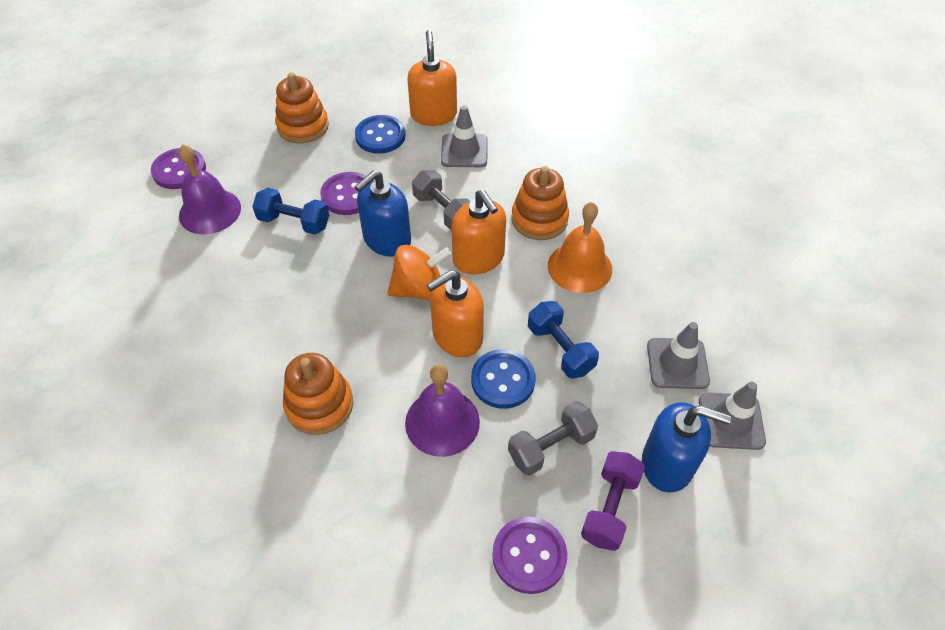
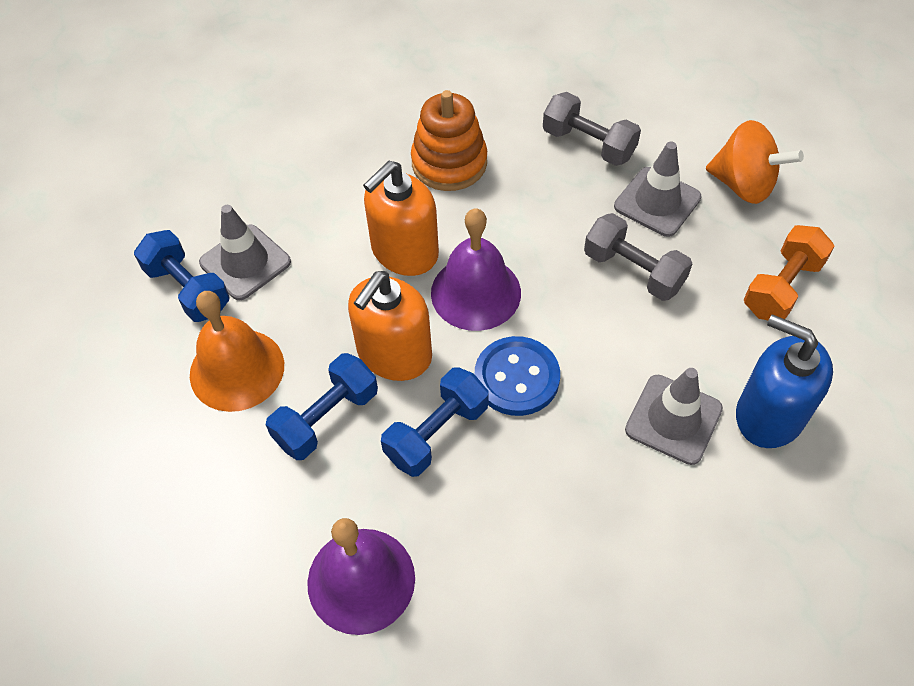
blue button: 2 -> 1
blue dumbbell: 2 -> 3
blue soap dispenser: 2 -> 1
orange dumbbell: 0 -> 1
orange soap dispenser: 3 -> 2
orange stacking toy: 3 -> 1
purple button: 3 -> 0
purple dumbbell: 1 -> 0

